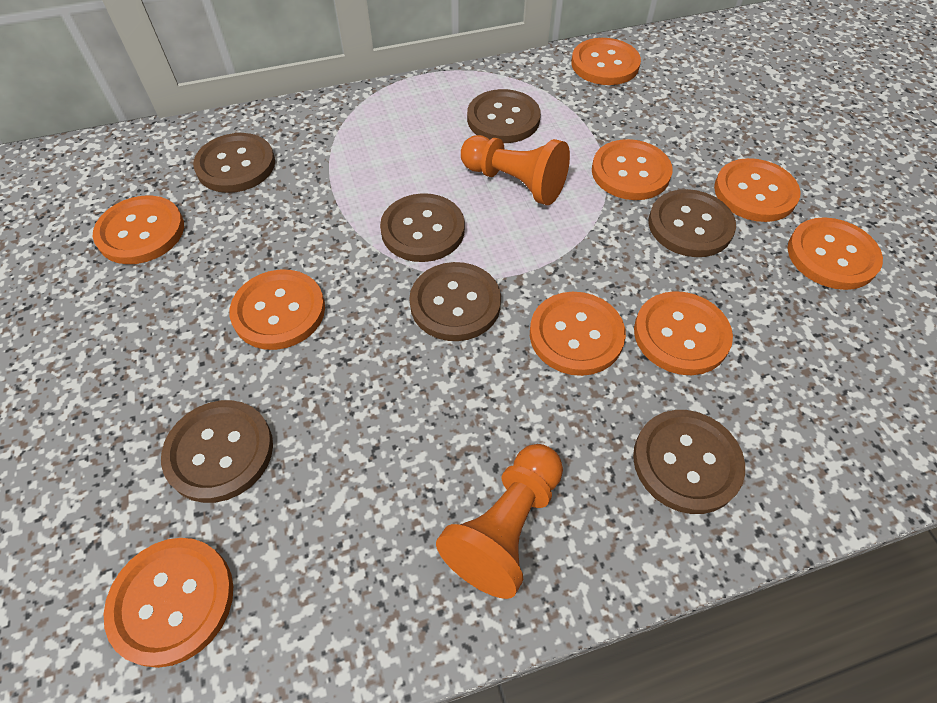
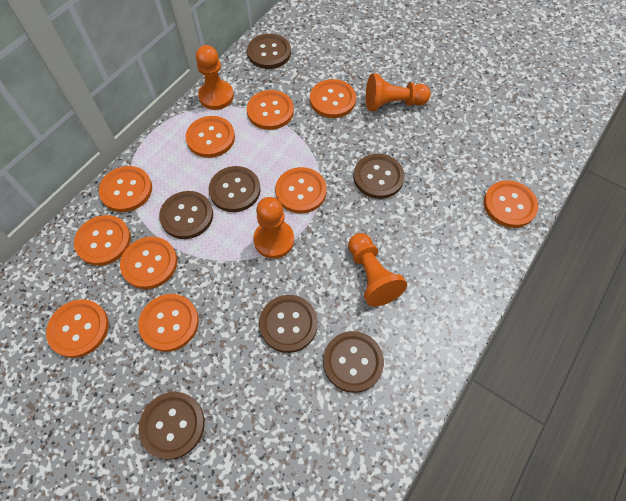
orange button: 9 -> 10
orange pawn: 2 -> 4

